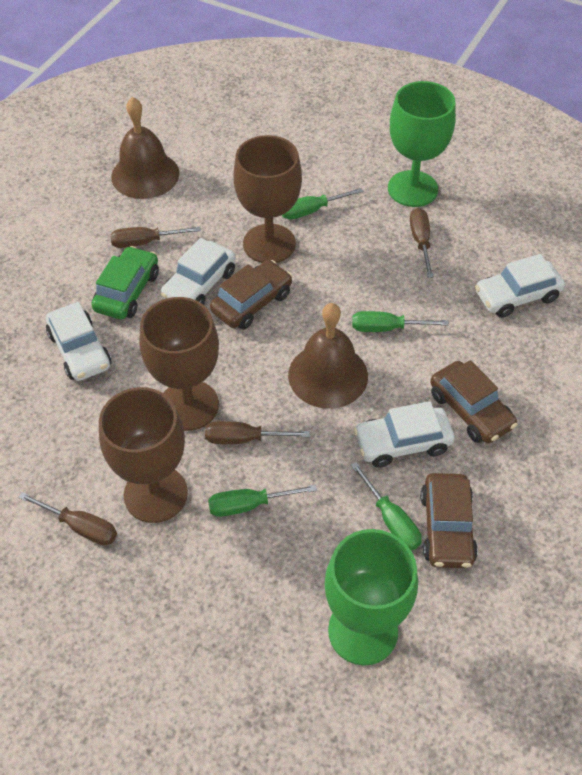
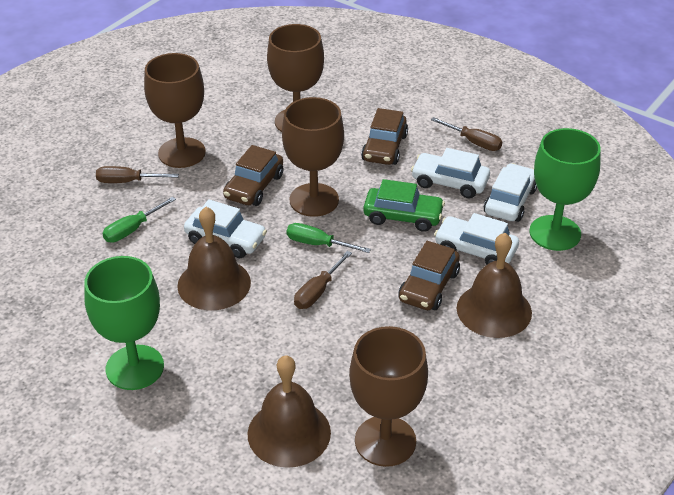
brown bell: 2 -> 3
brown goblet: 3 -> 4
brown screwdriver: 4 -> 3
green screwdriver: 4 -> 2

